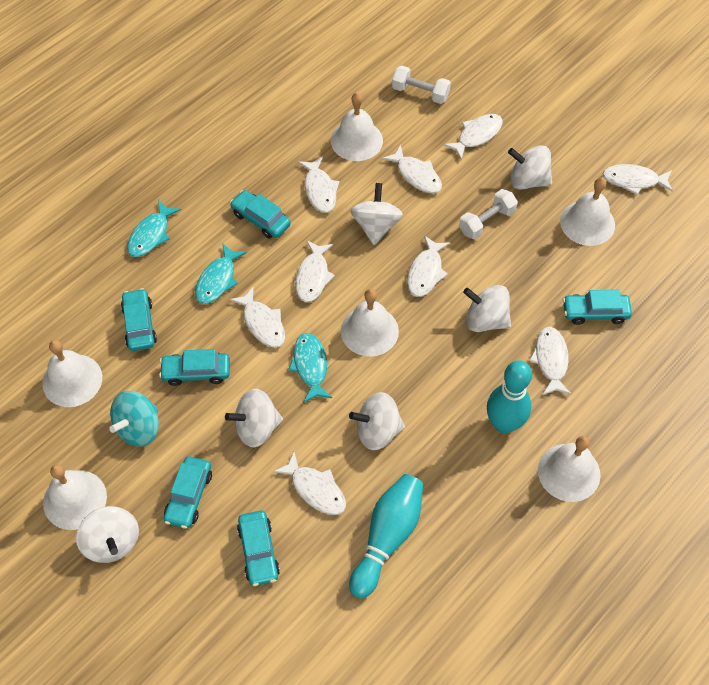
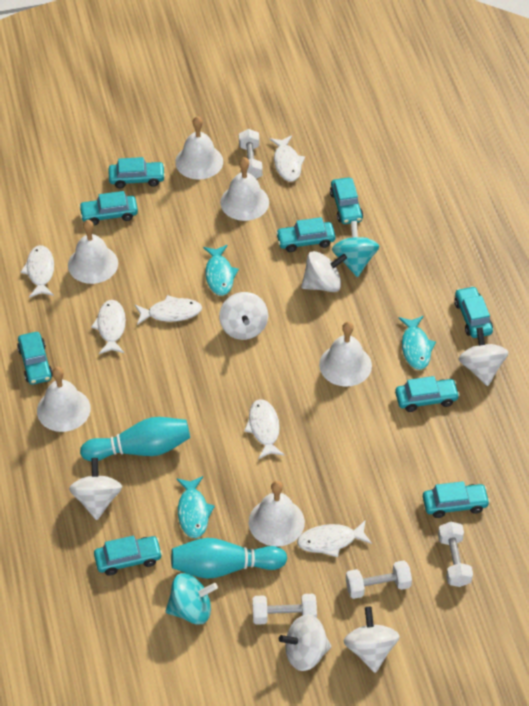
turquoise car: 6 -> 9
turquoise spinning top: 1 -> 2
white dumbbell: 2 -> 4
white fish: 9 -> 6

